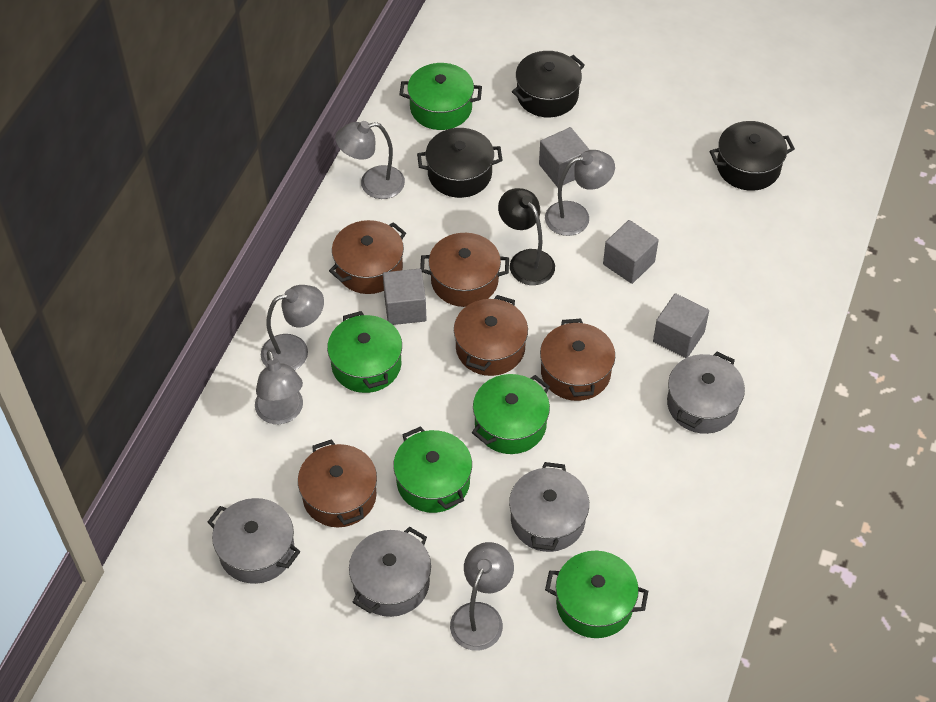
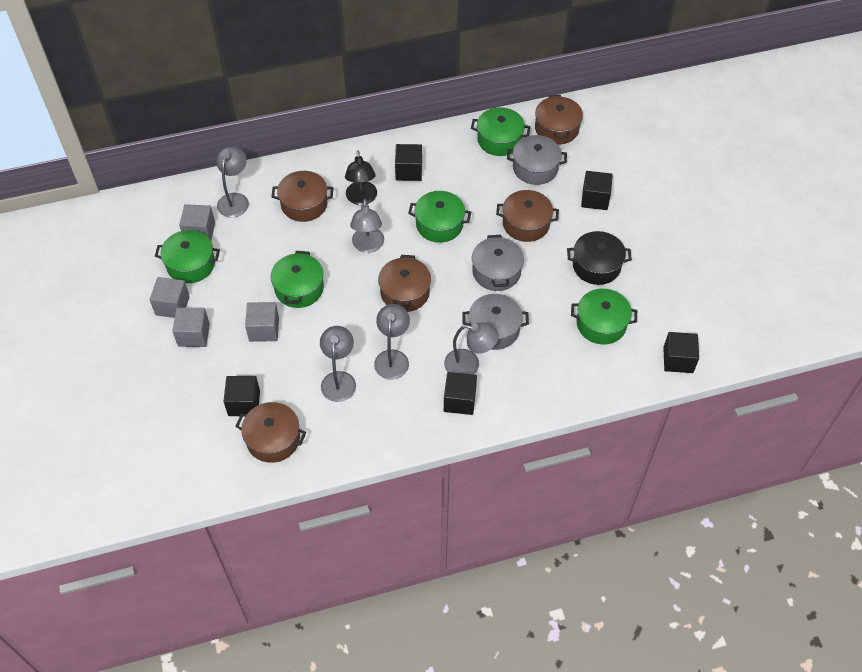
black cube: 0 -> 5
black pot: 3 -> 1
grey pot: 4 -> 3

